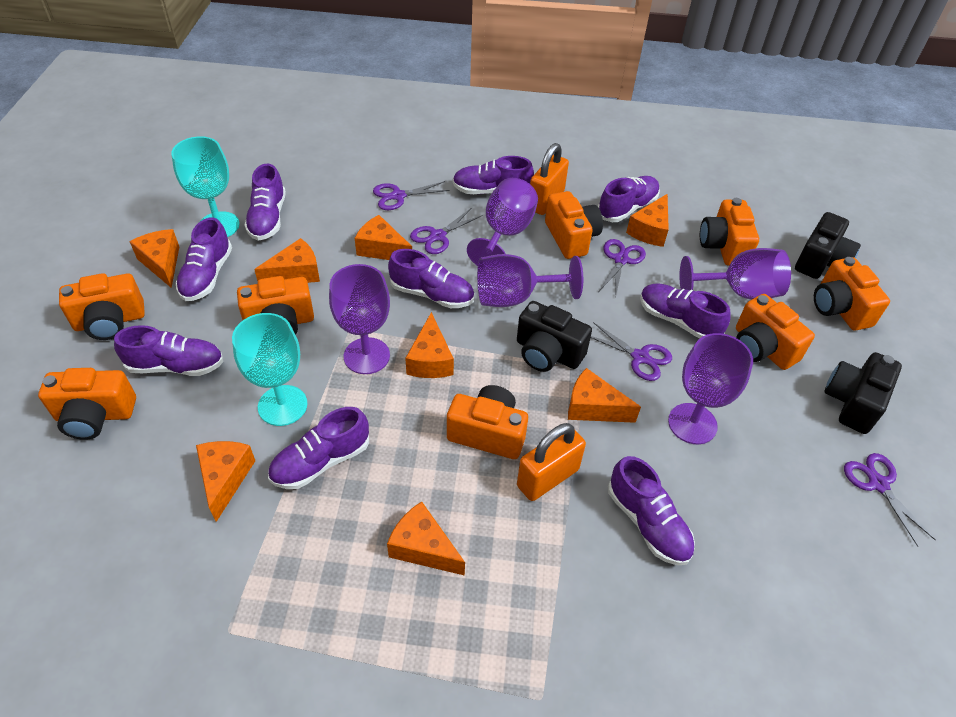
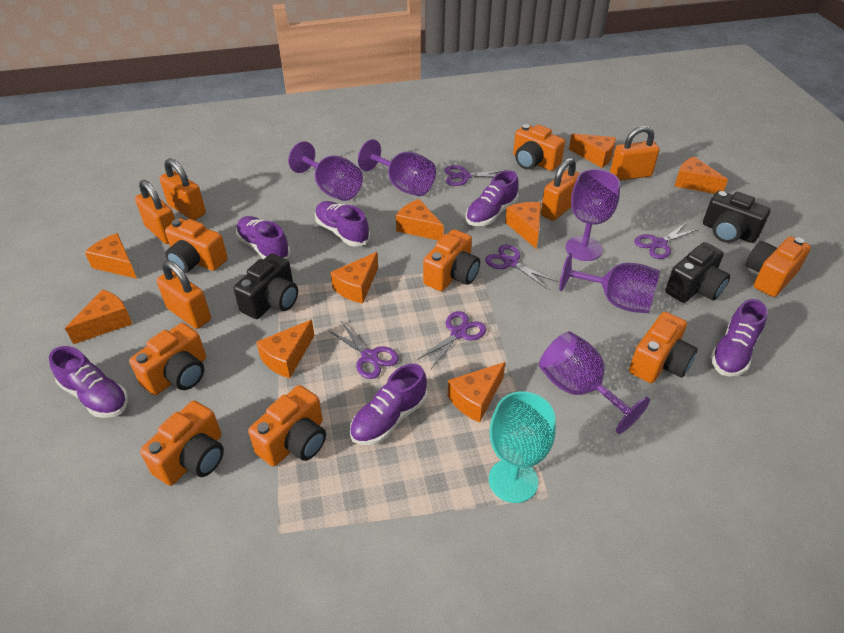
orange cheese: 8 -> 9
orange padlock: 2 -> 5
purple shoe: 9 -> 6
turquoise goblet: 2 -> 1

